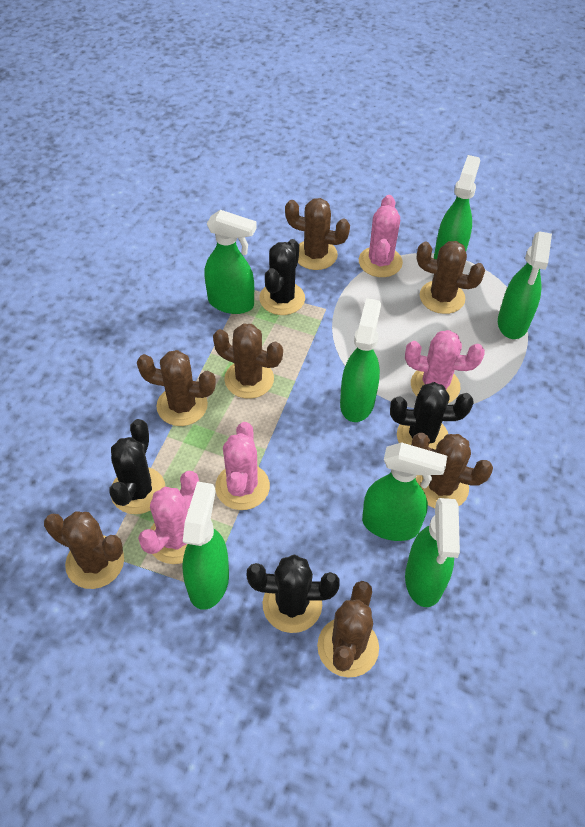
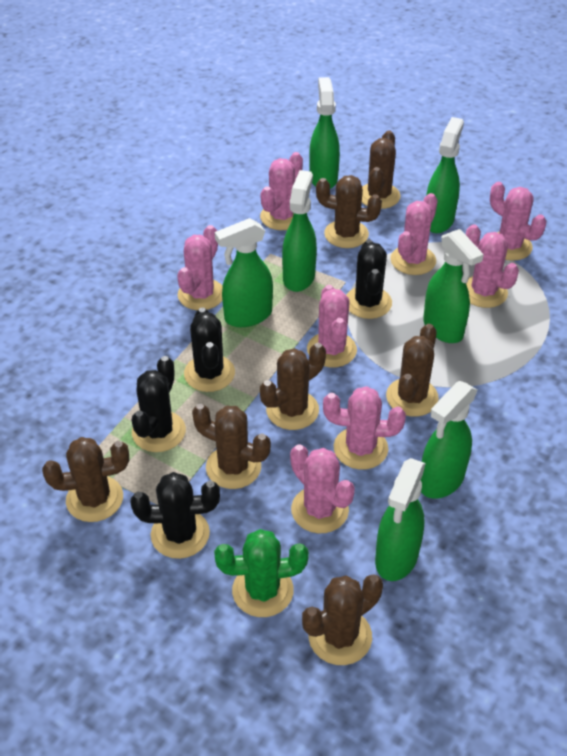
green cactus: 0 -> 1
pink cactus: 4 -> 8

